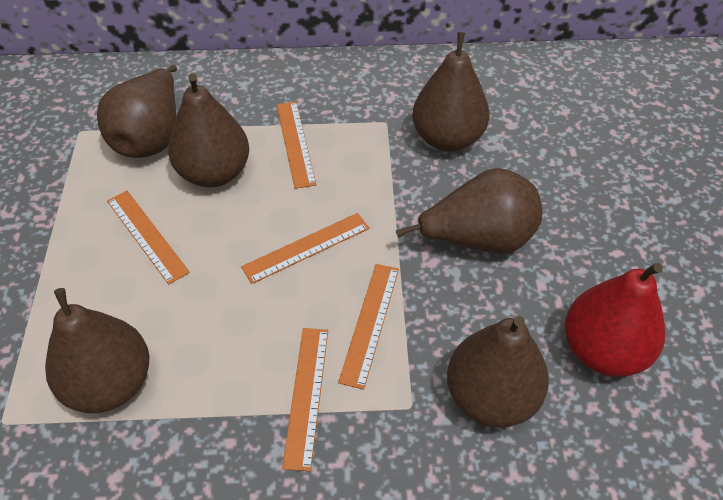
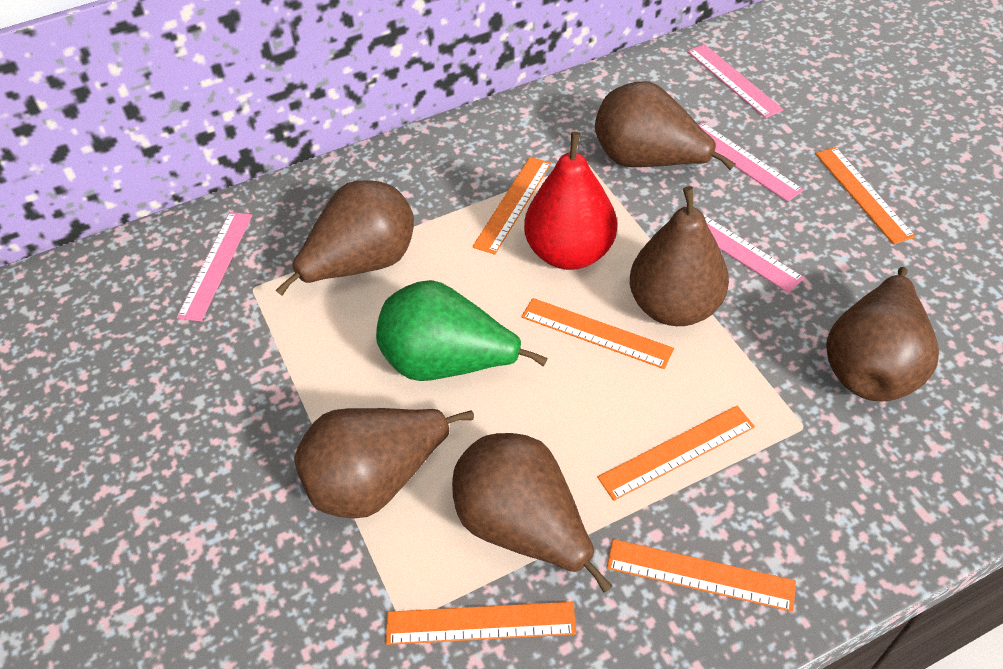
green pear: 0 -> 1
orange ruler: 5 -> 6
pink ruler: 0 -> 4

